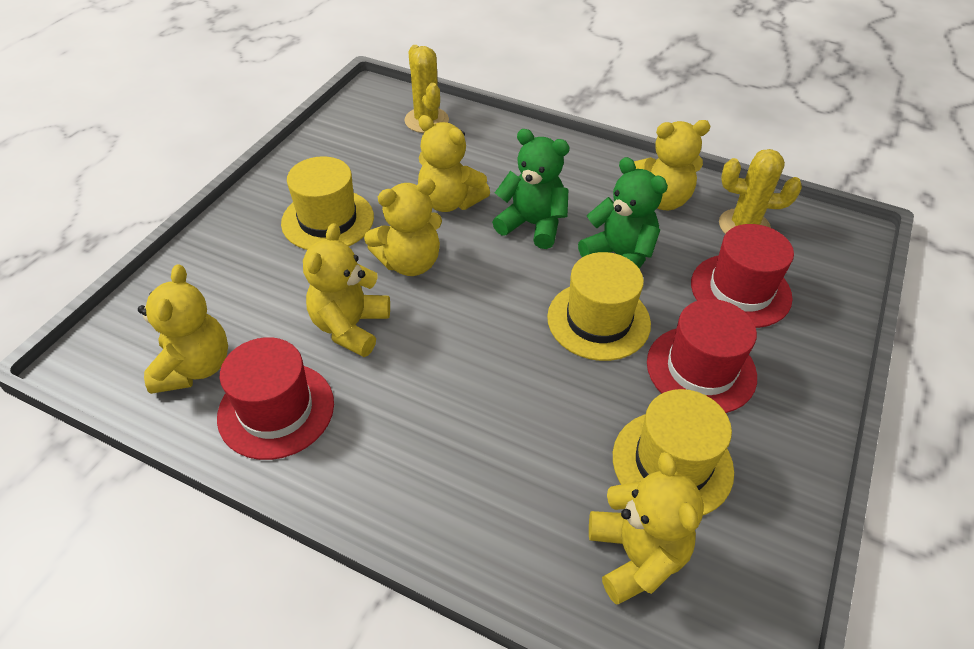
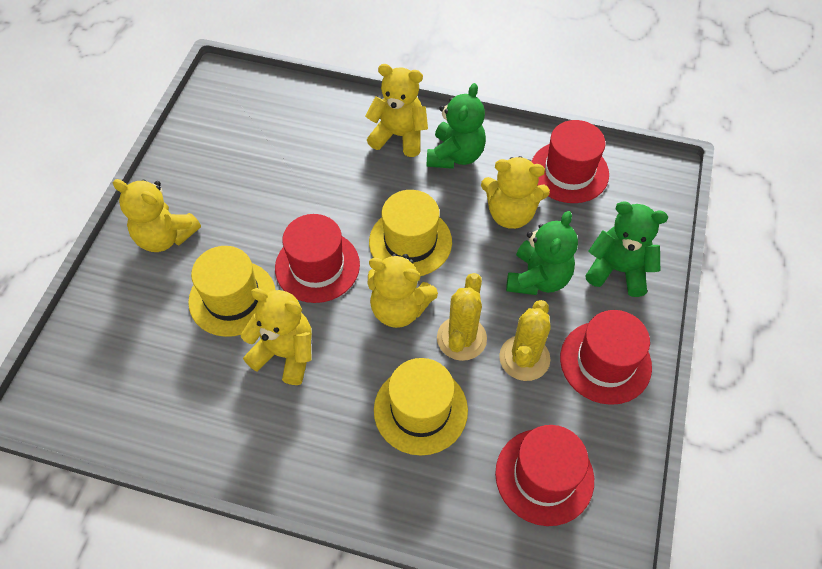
green teddy bear: 2 -> 3
red hat: 3 -> 4
yellow teddy bear: 6 -> 5

